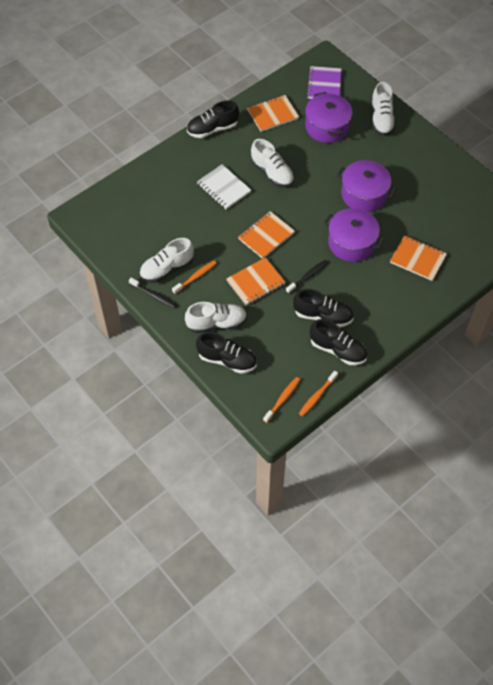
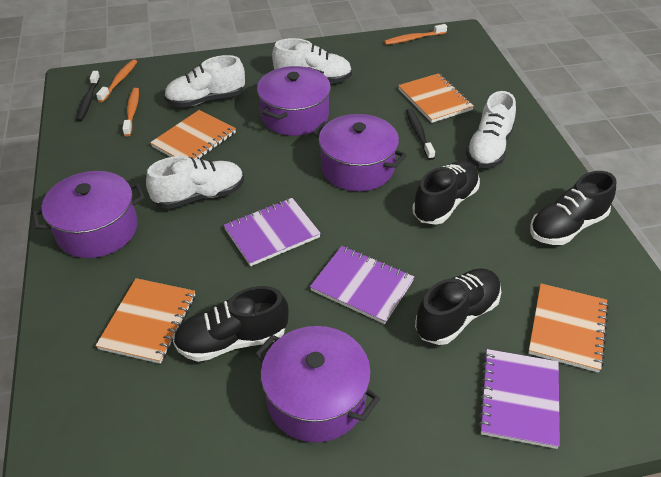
purple notebook: 1 -> 3
purple pot: 3 -> 4
white notebook: 1 -> 0

